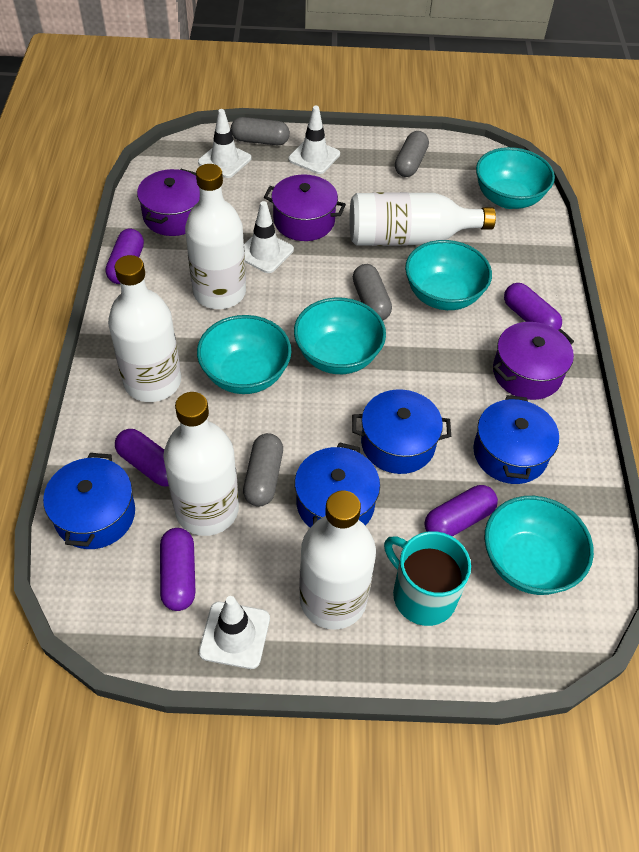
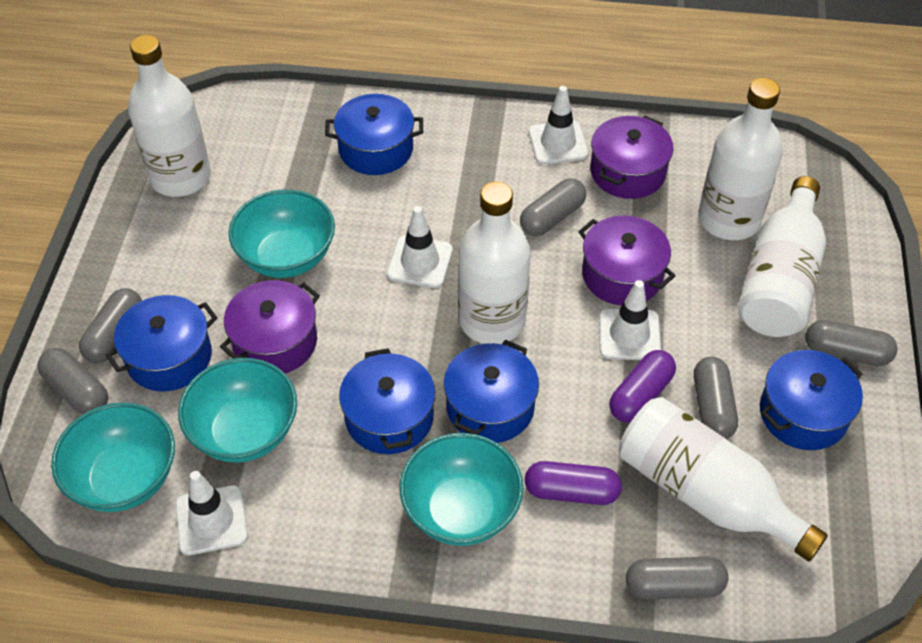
blue pot: 4 -> 5
grey capsule: 4 -> 6
purple capsule: 5 -> 2
turquoise bowl: 5 -> 4
turquoise mug: 1 -> 0

